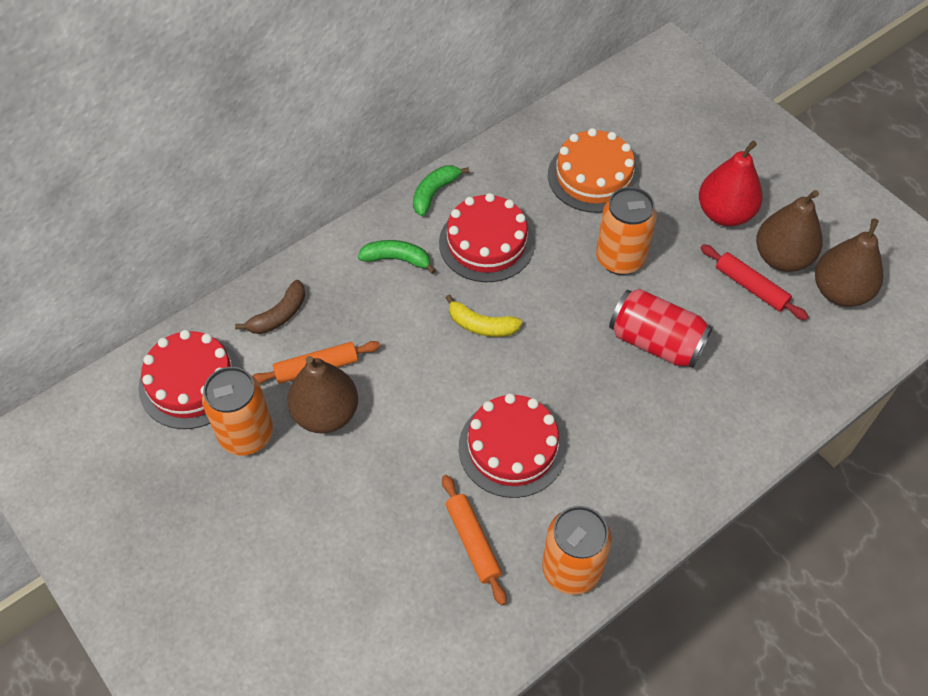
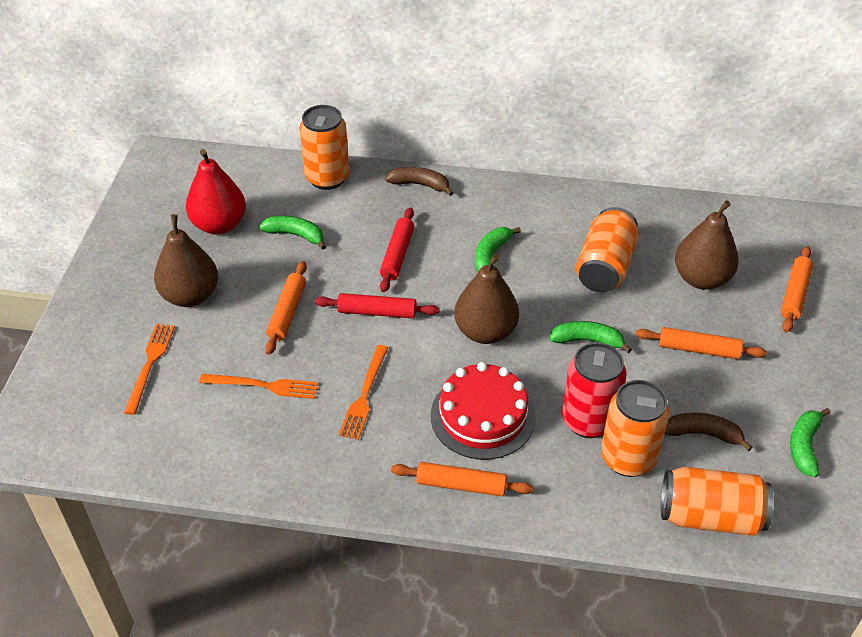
brown banana: 1 -> 2
green banana: 2 -> 4
orange cake: 1 -> 0
orange can: 3 -> 4
orange fork: 0 -> 3
orange rolling pin: 2 -> 4
red cake: 3 -> 1
red rolling pin: 1 -> 2
yellow banana: 1 -> 0

